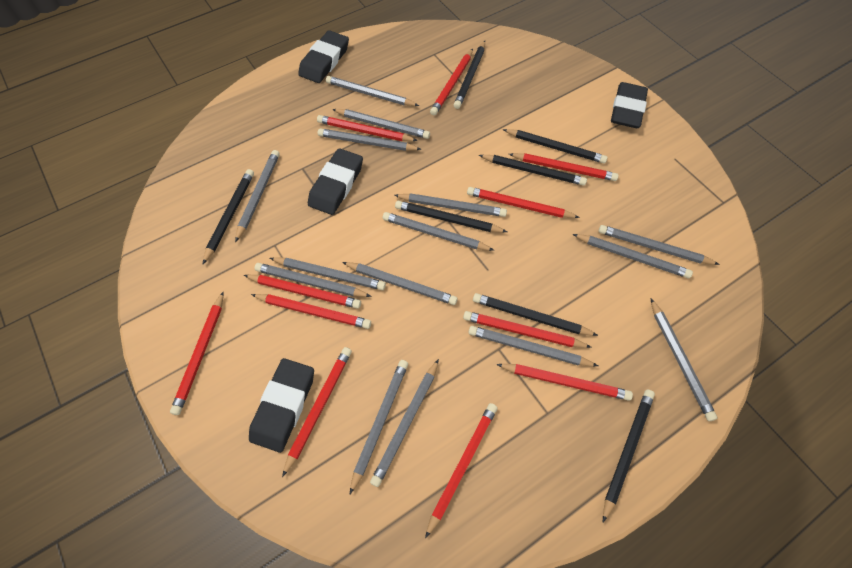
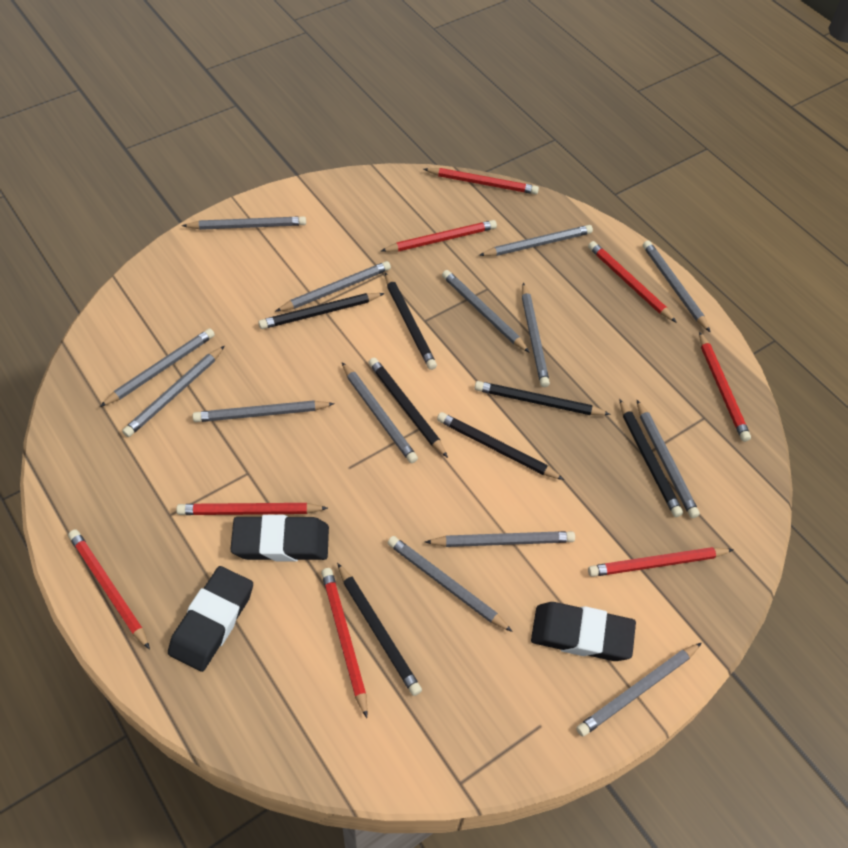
black eraser: 4 -> 3
grey pencil: 15 -> 14
red pencil: 11 -> 8

